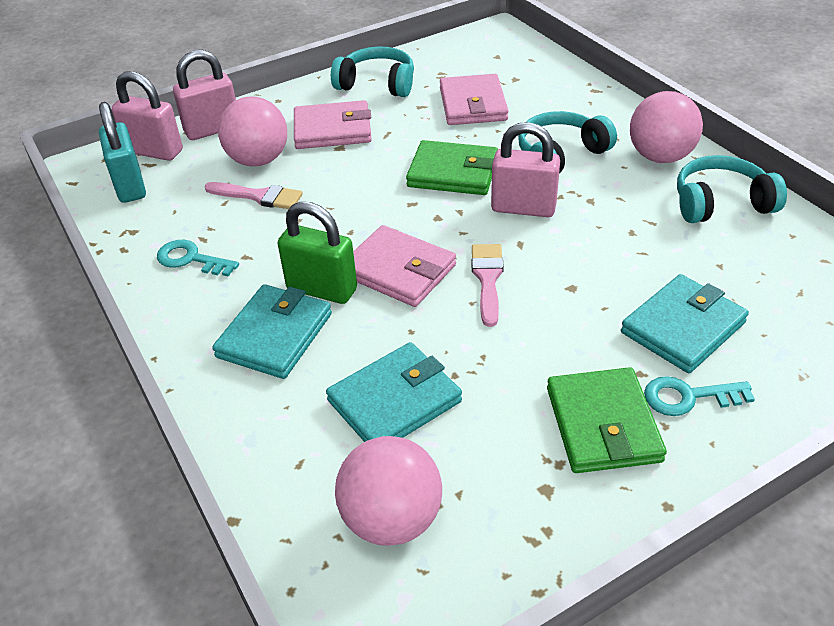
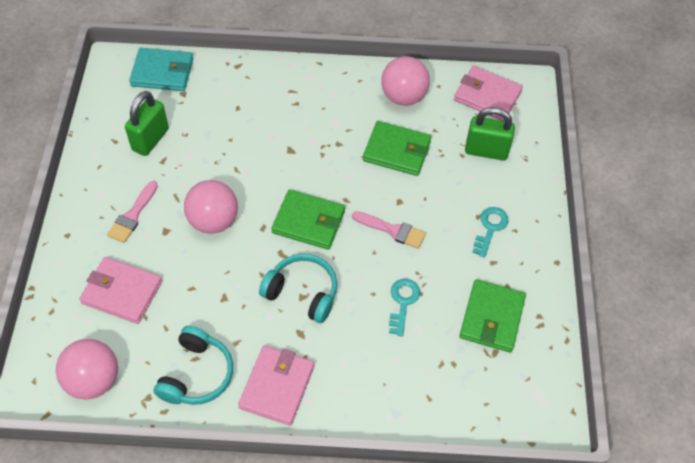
green padlock: 1 -> 2
green wallet: 2 -> 3
pink padlock: 3 -> 0
turquoise headphones: 3 -> 2
turquoise padlock: 1 -> 0
turquoise wallet: 3 -> 1

